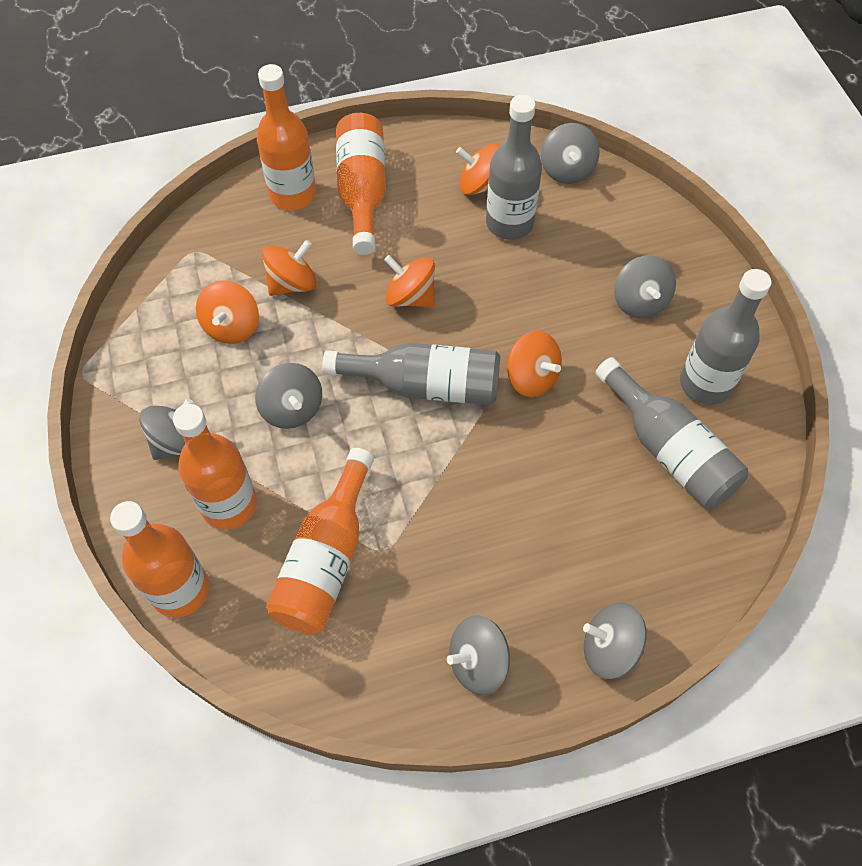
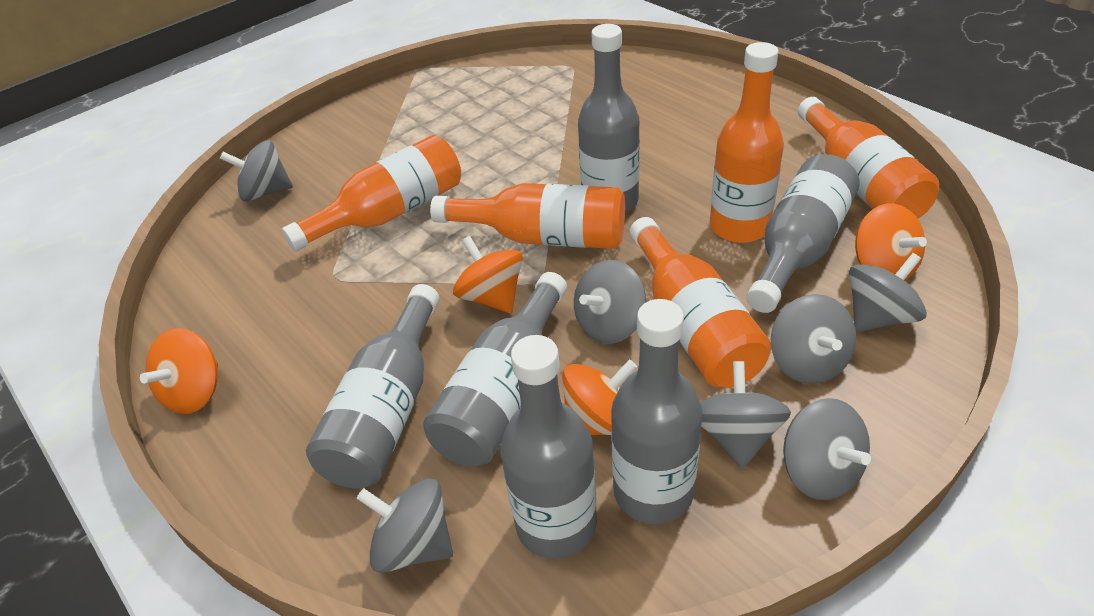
grey bottle: 4 -> 6
grey spinning top: 6 -> 7
orange spinning top: 5 -> 4

